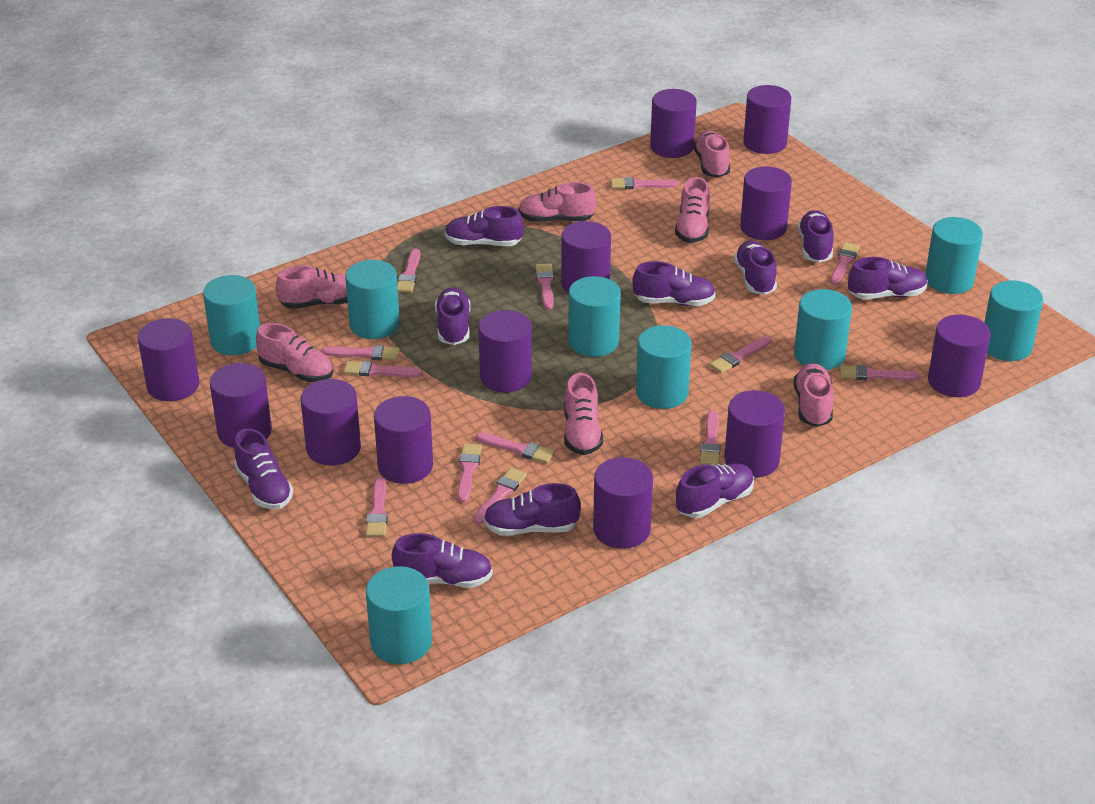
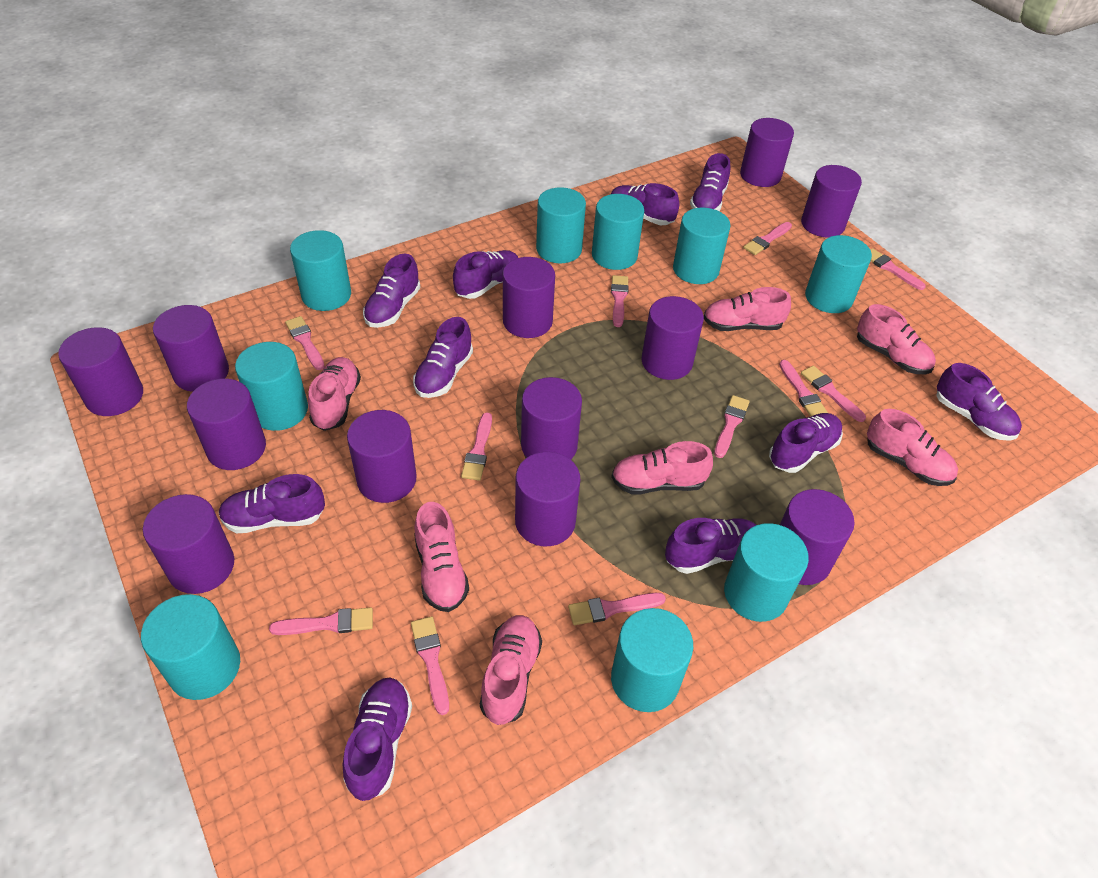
pink brush: 13 -> 11
turquoise cylinder: 8 -> 9

